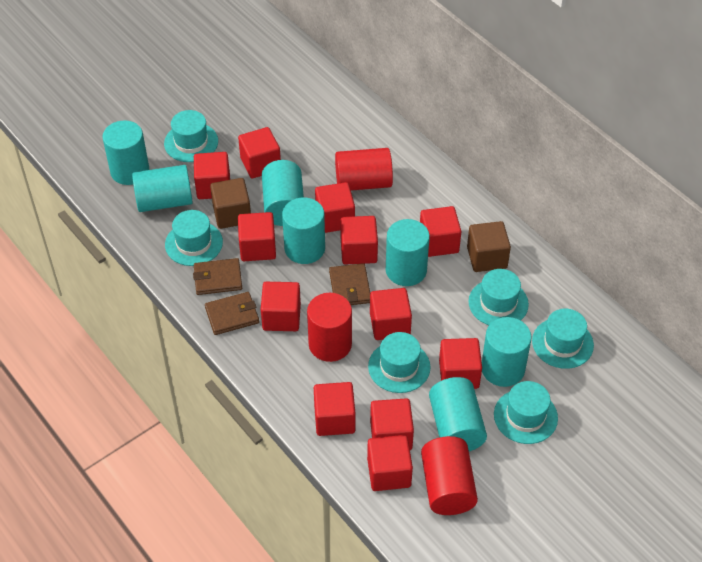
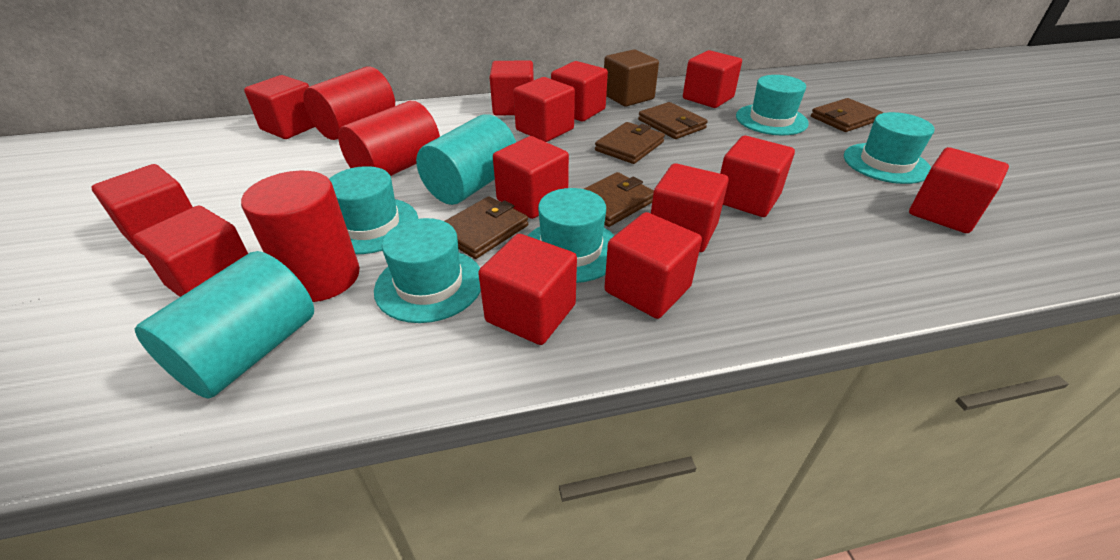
brown cube: 2 -> 1
brown wallet: 3 -> 5
red cube: 12 -> 13
turquoise cylinder: 7 -> 2
turquoise hat: 6 -> 5

